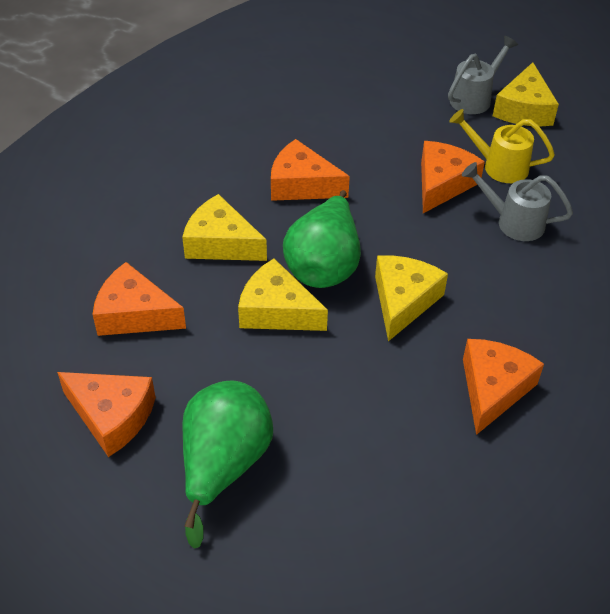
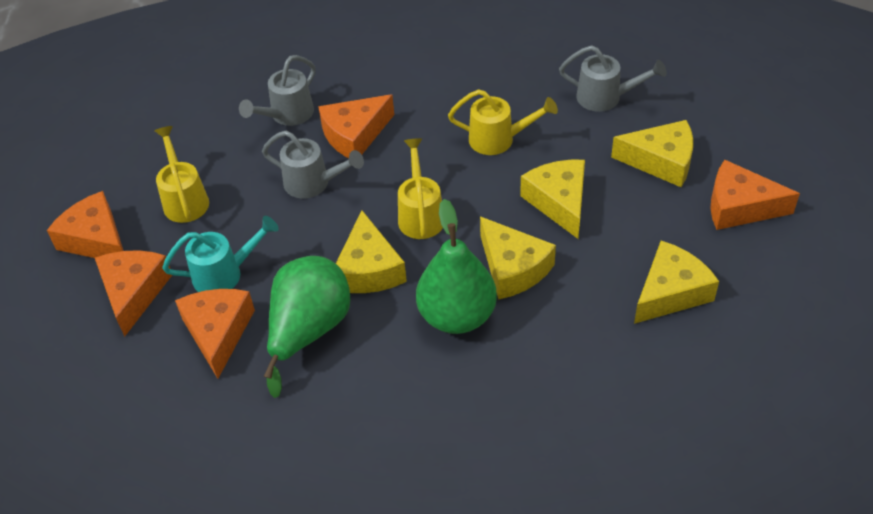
grey watering can: 2 -> 3
turquoise watering can: 0 -> 1
yellow cheese: 4 -> 5
yellow watering can: 1 -> 3

